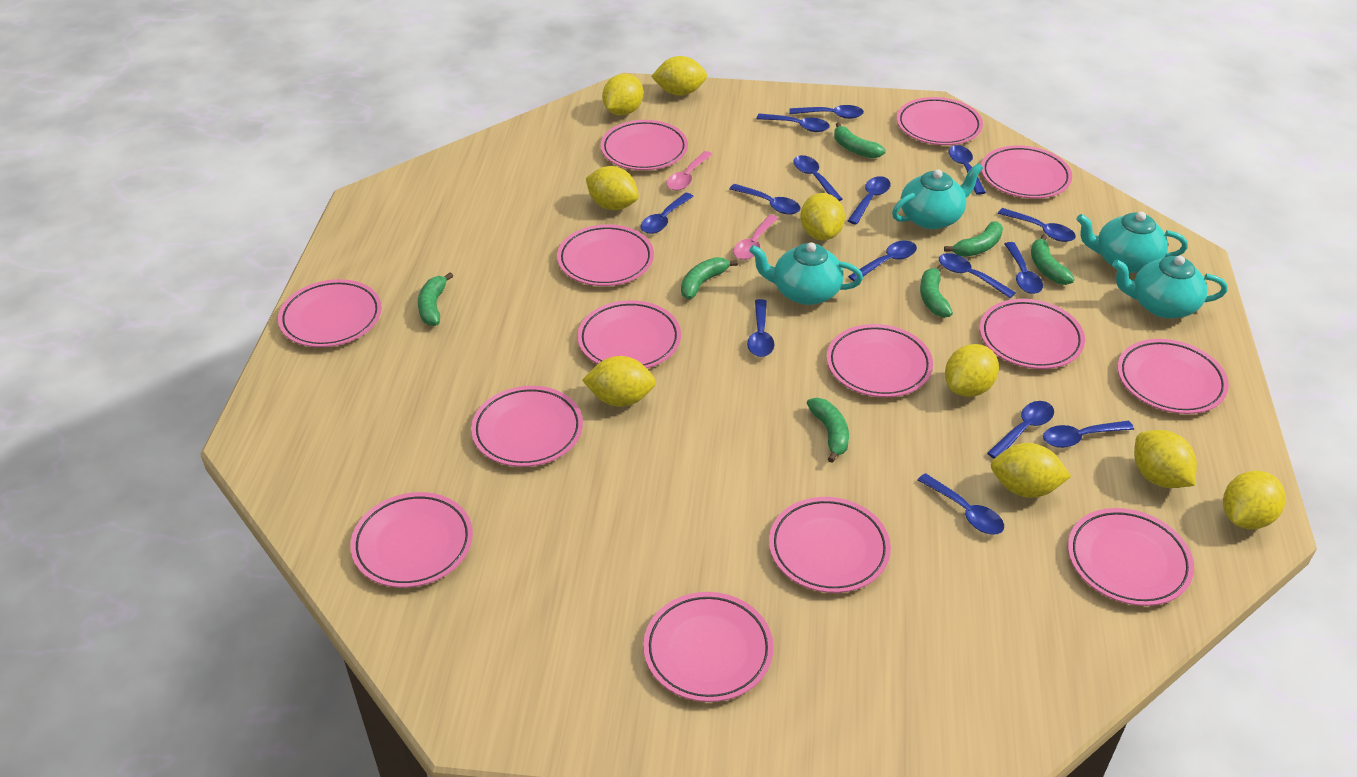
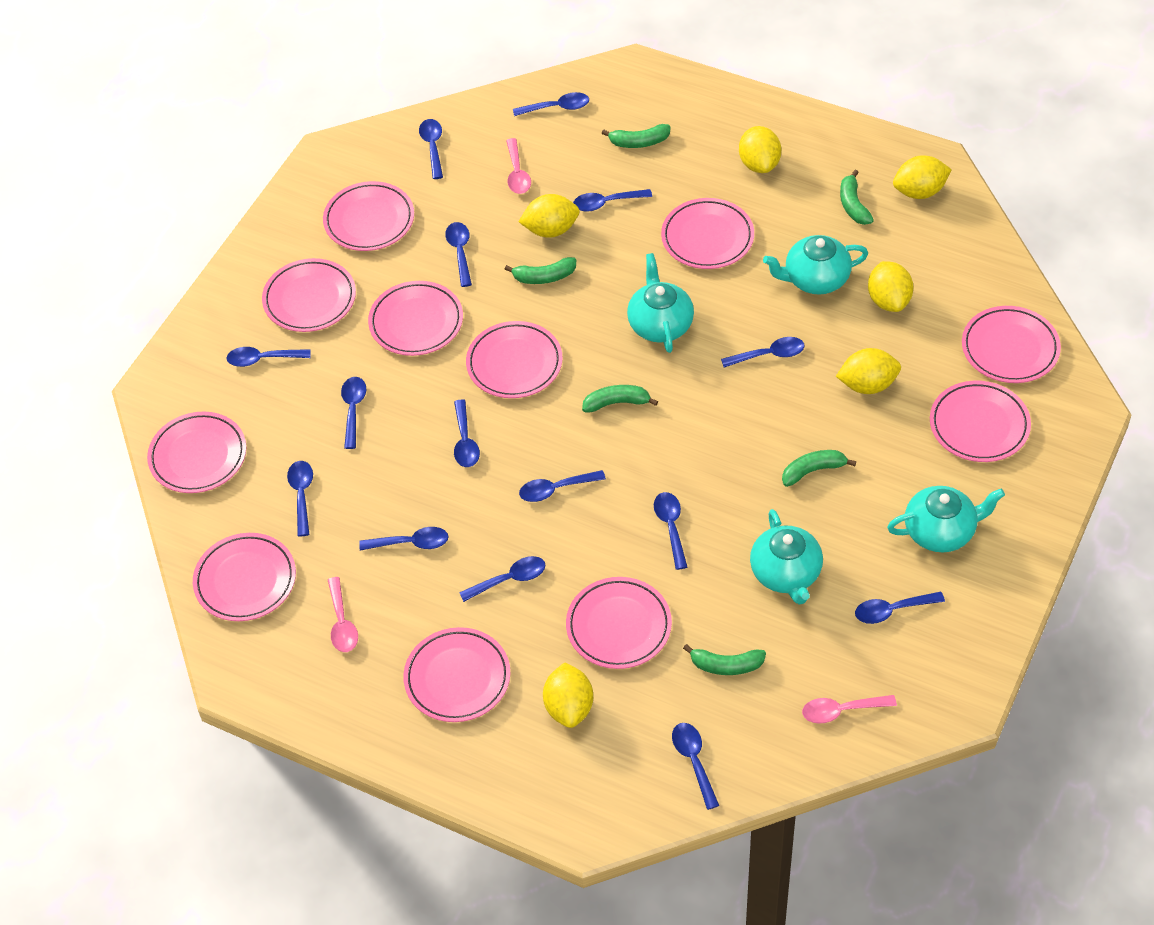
green banana: 7 -> 6
pink plate: 14 -> 11
pink spoon: 2 -> 3
yellow lemon: 9 -> 6

